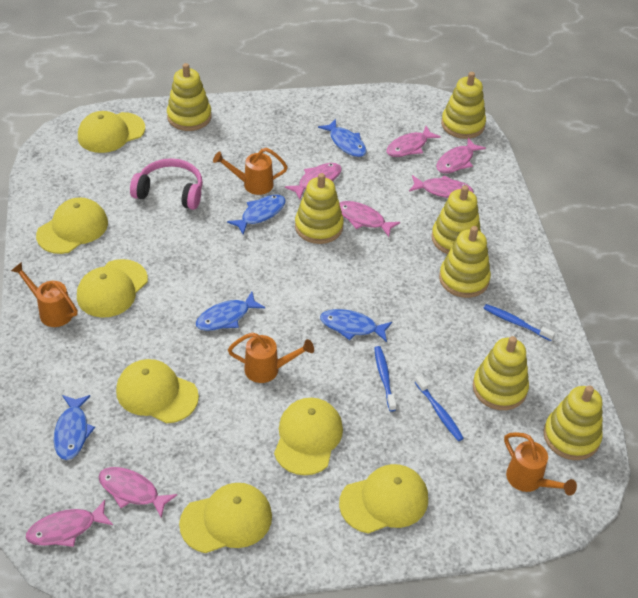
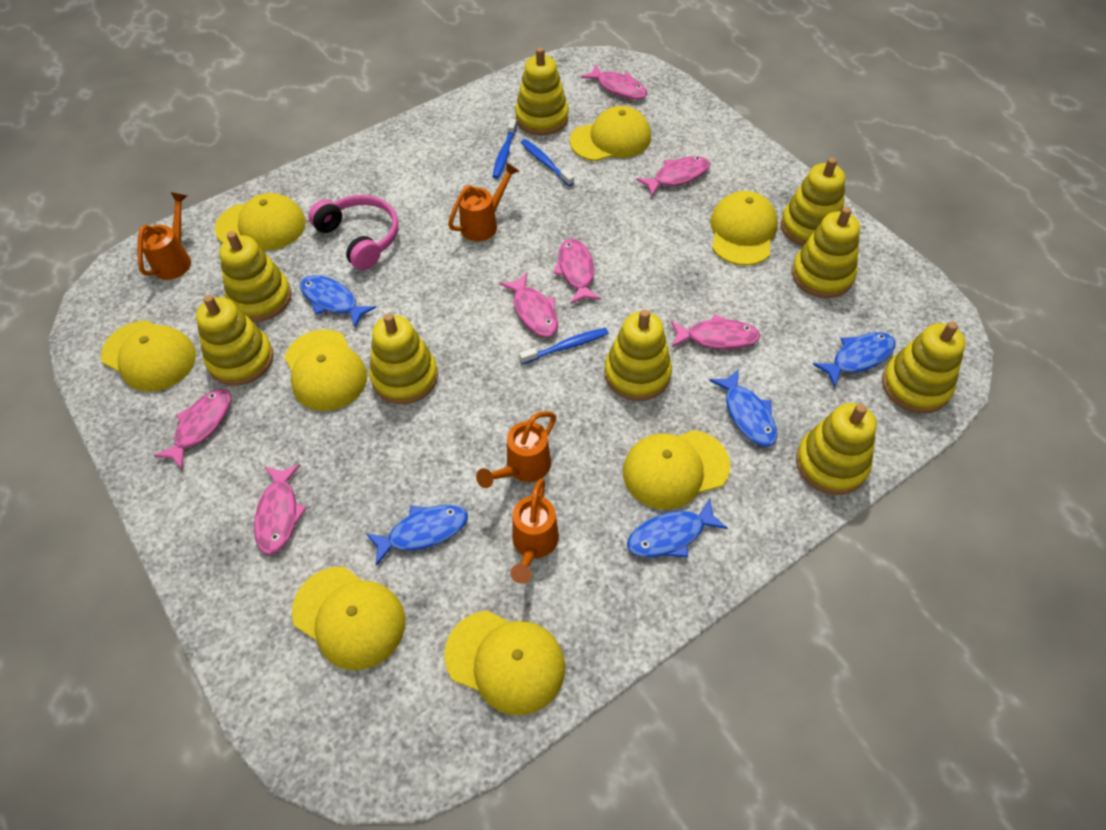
yellow cap: 7 -> 8
yellow stacking toy: 7 -> 9

